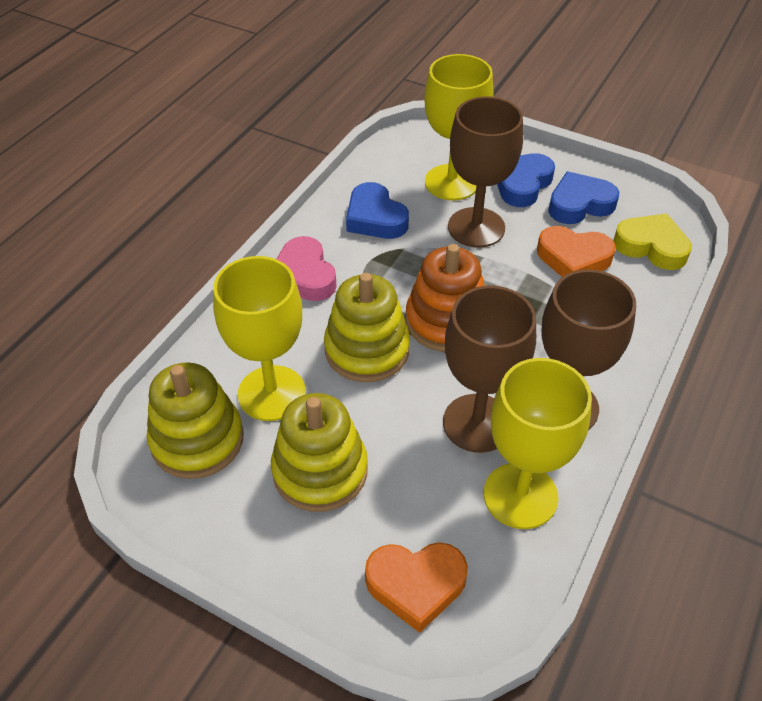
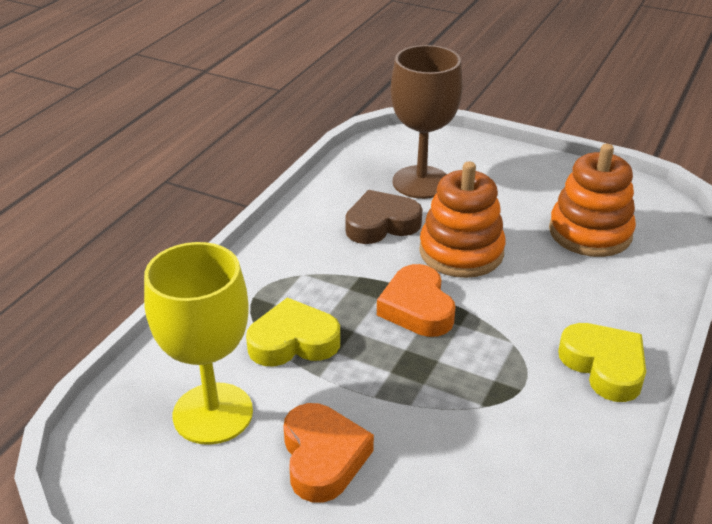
blue heart: 3 -> 0
brown goblet: 3 -> 1
brown heart: 0 -> 1
orange stacking toy: 1 -> 2
pink heart: 1 -> 0
yellow goblet: 3 -> 1
yellow heart: 1 -> 2
yellow stacking toy: 3 -> 0

